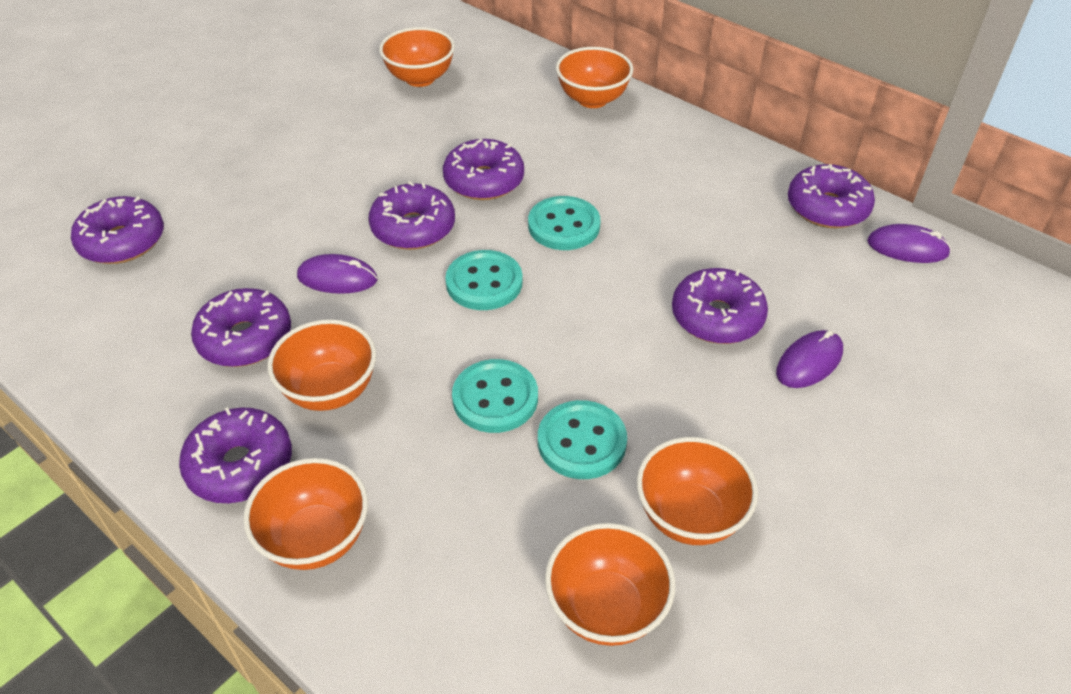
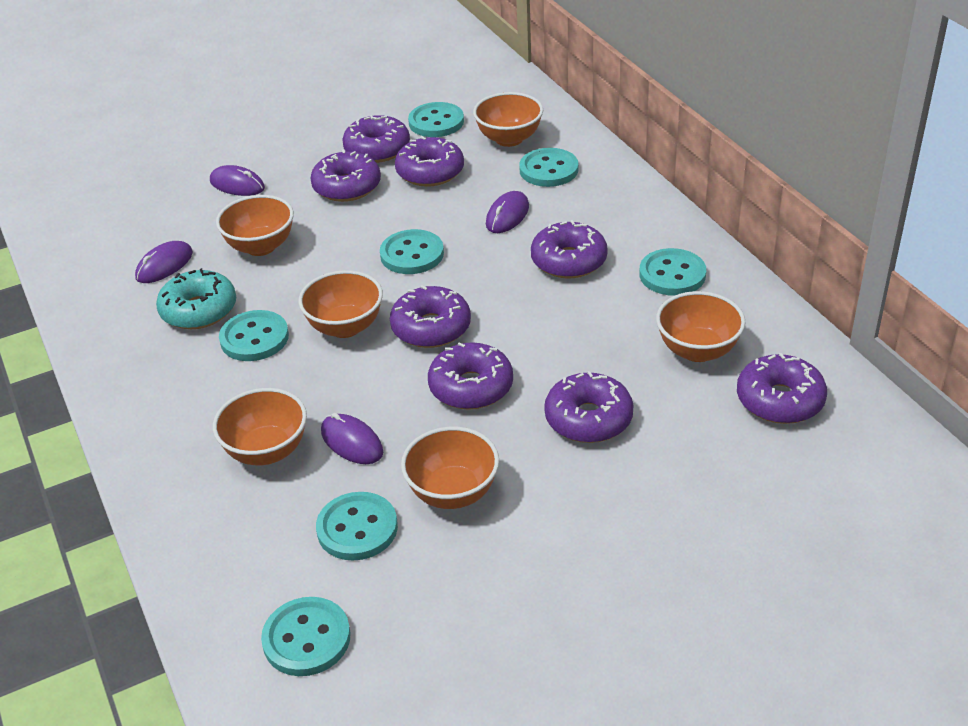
purple donut: 7 -> 8
purple mouse: 3 -> 4
turquoise button: 4 -> 7
turquoise donut: 0 -> 1

